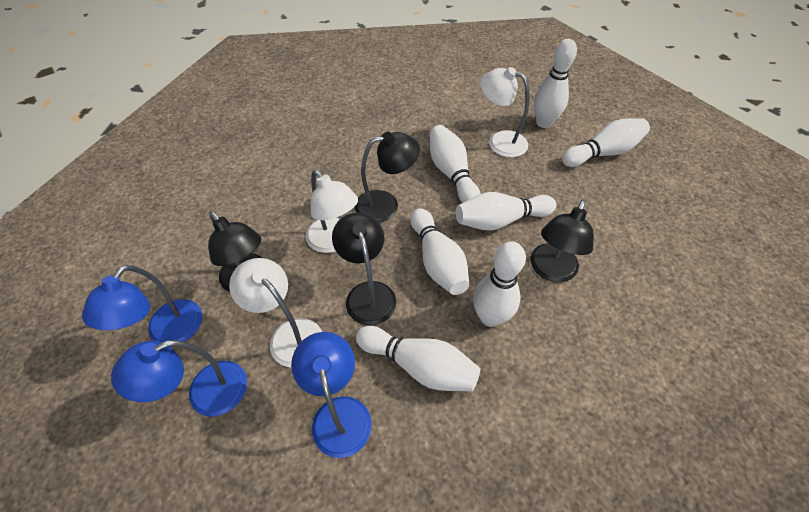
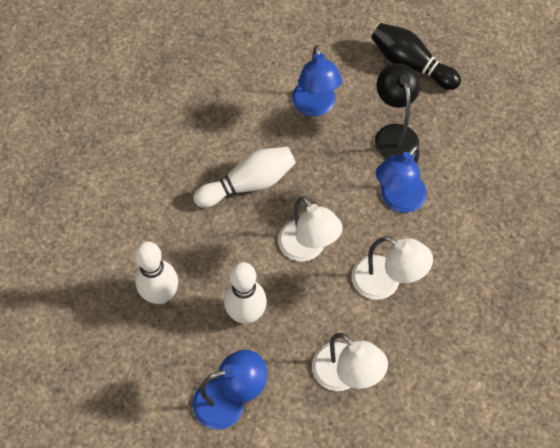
black bowling pin: 0 -> 1
black lamp: 4 -> 1
white bowling pin: 7 -> 3

